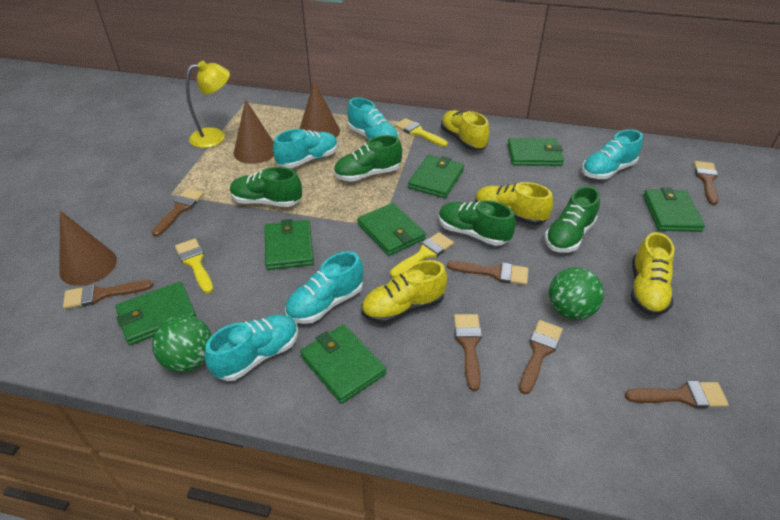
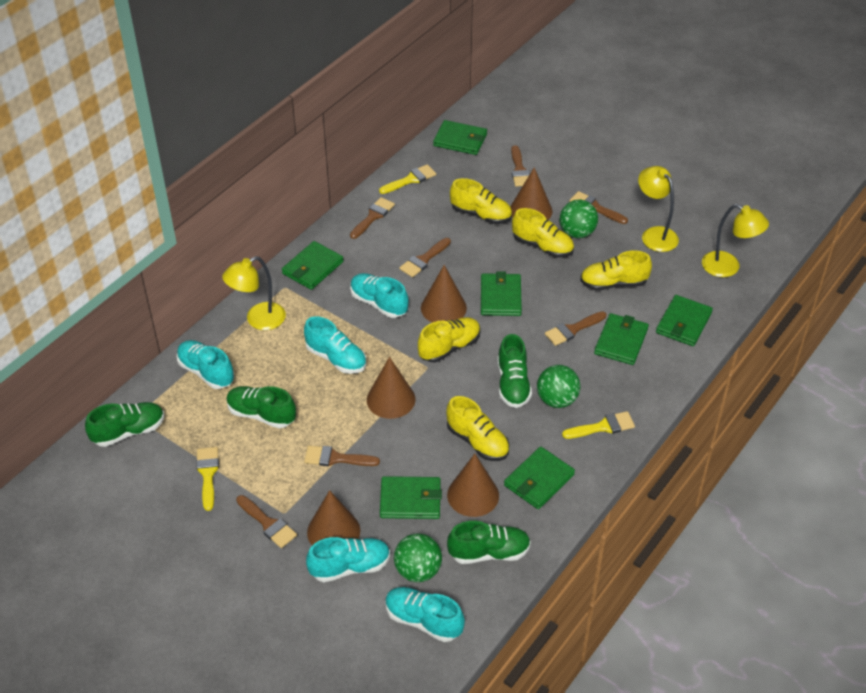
brown cone: 3 -> 5
green ball: 2 -> 3
yellow lamp: 1 -> 3
yellow shoe: 4 -> 5

